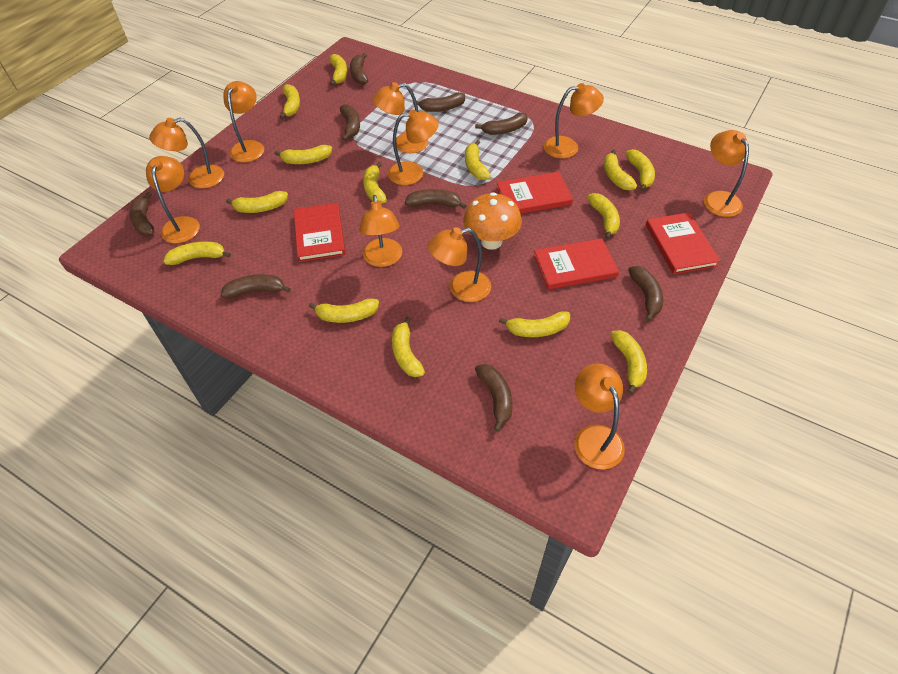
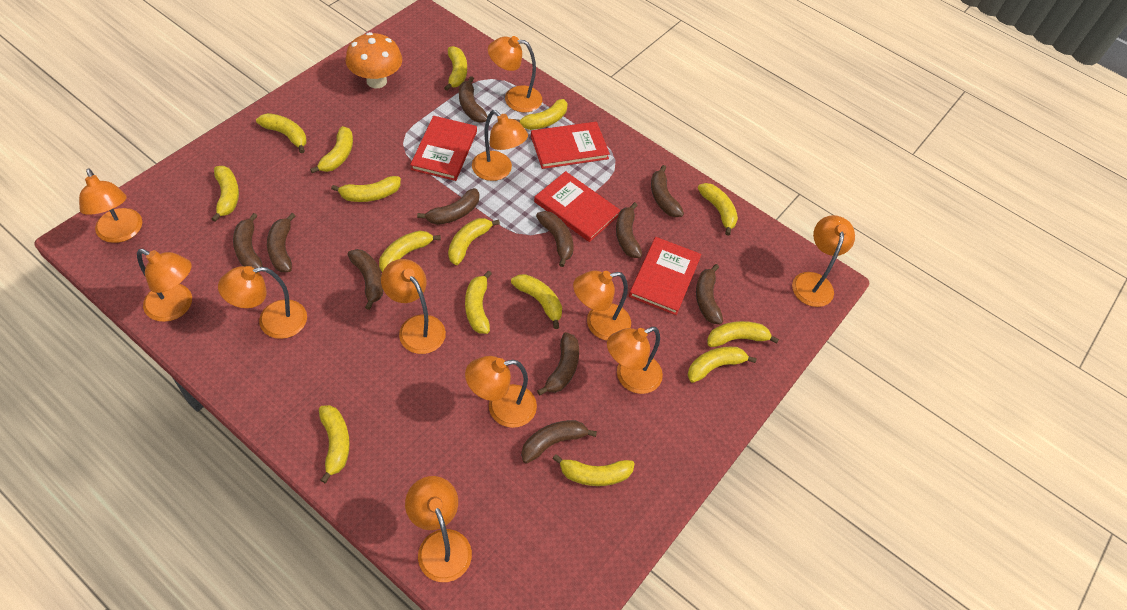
brown banana: 9 -> 11
orange lamp: 10 -> 11
yellow banana: 14 -> 15

